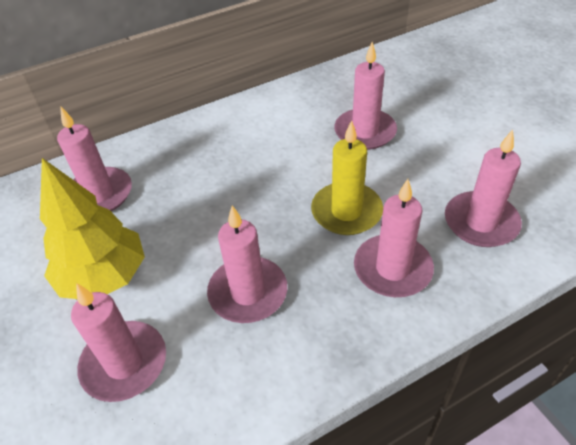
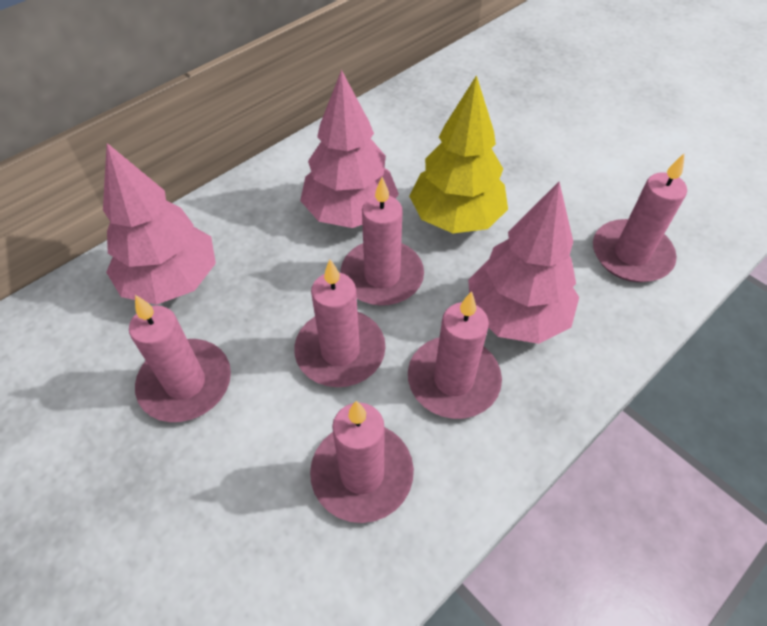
pink tree: 0 -> 3
yellow candle: 1 -> 0

